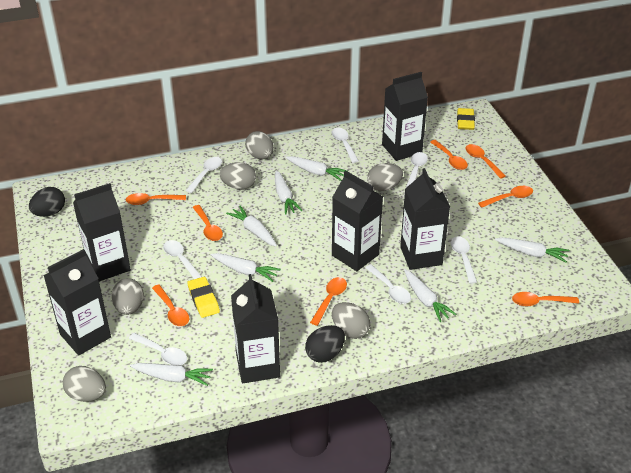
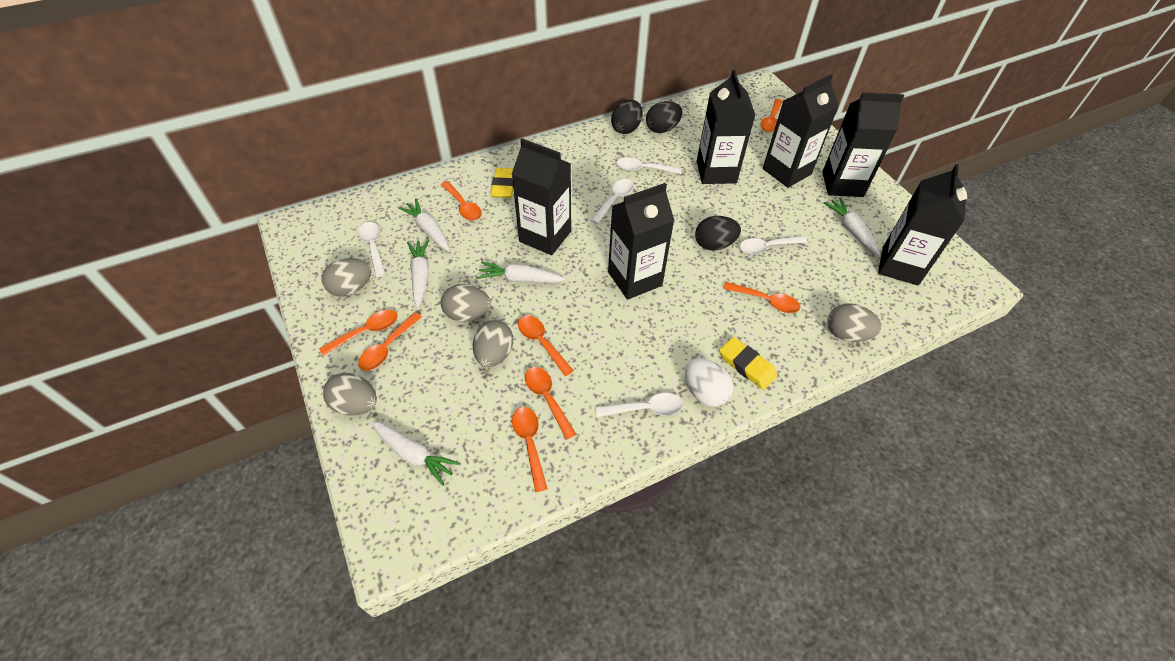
black egg: 2 -> 3
grey egg: 6 -> 5
white carrot: 7 -> 5
white egg: 0 -> 1
white spoon: 7 -> 5

